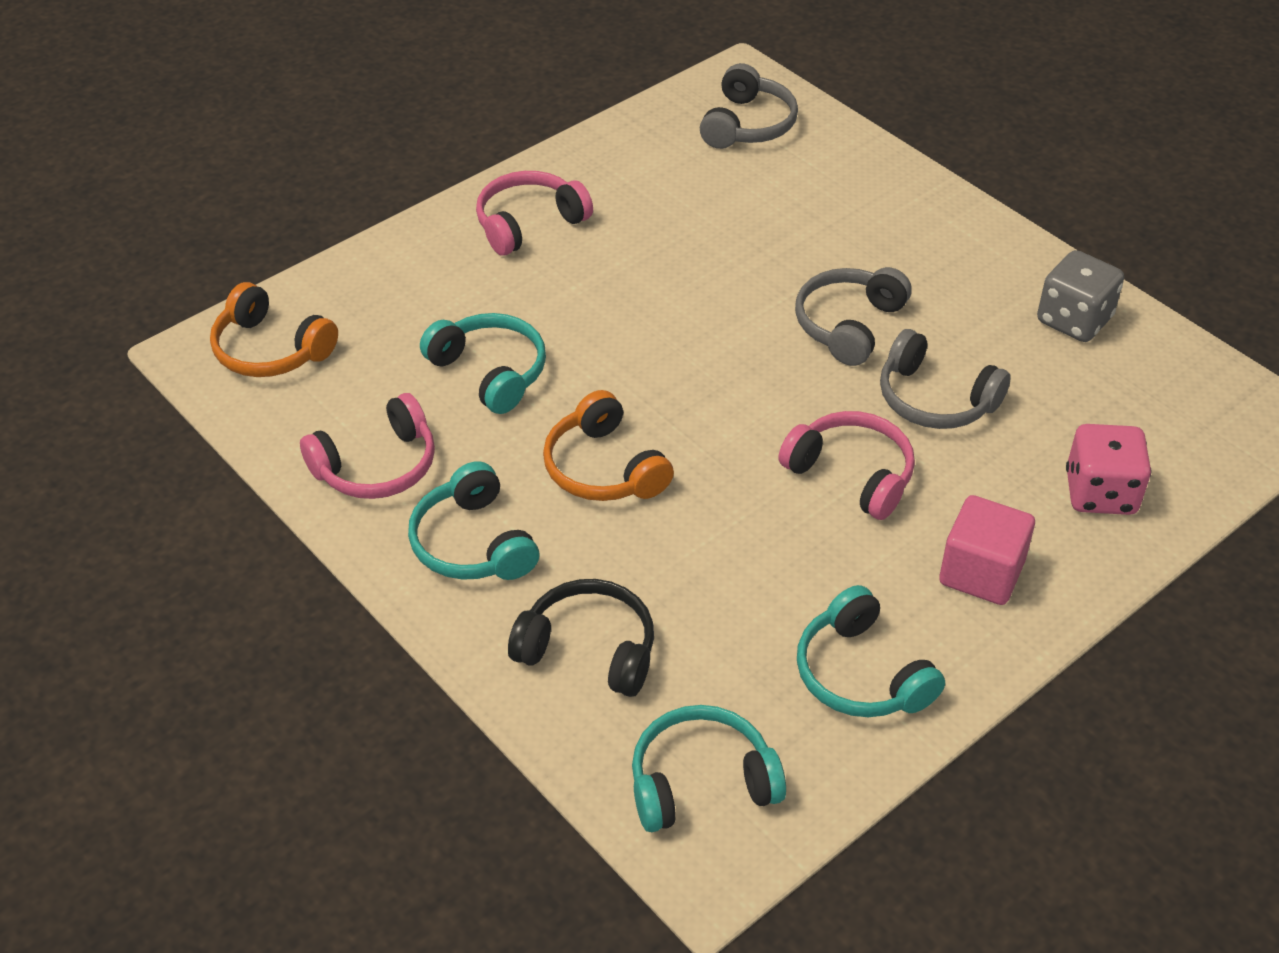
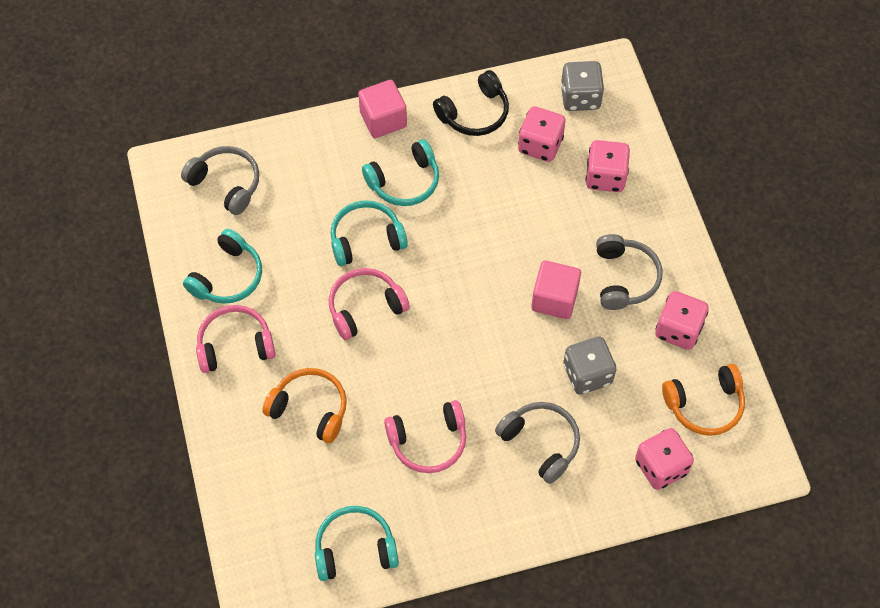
grey dice: 1 -> 2
pink cube: 1 -> 2
pink dice: 1 -> 4

